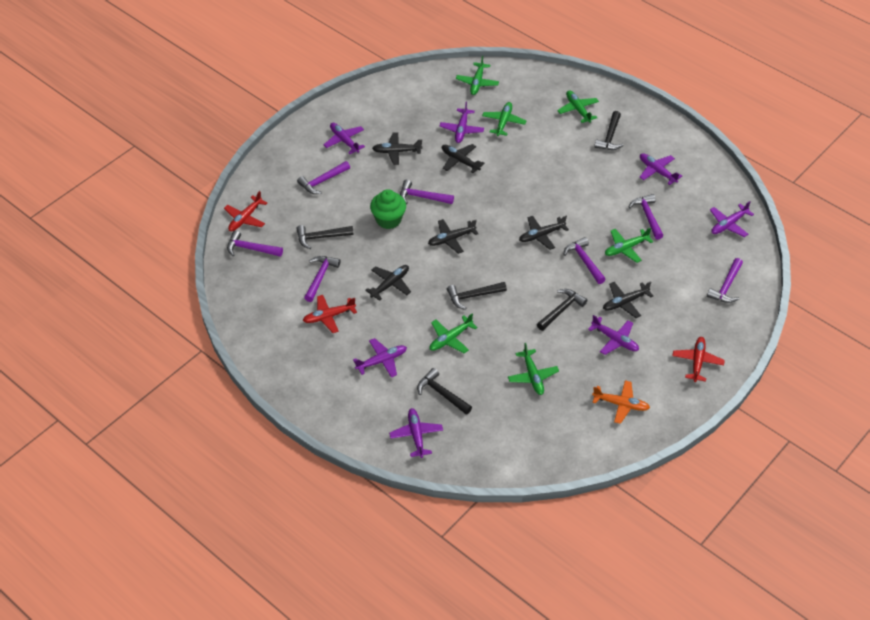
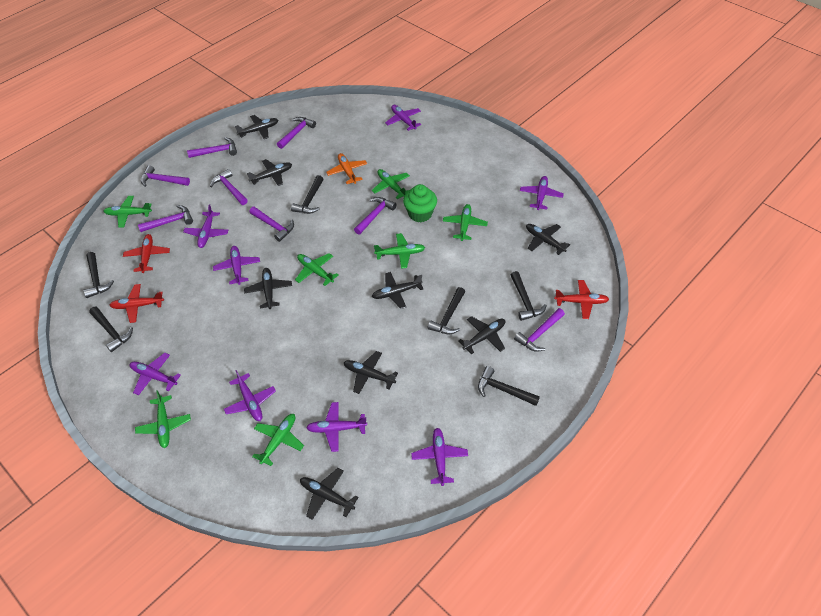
black hammer: 5 -> 6
black plane: 6 -> 8
green plane: 6 -> 7
purple hammer: 7 -> 8
purple plane: 7 -> 8

